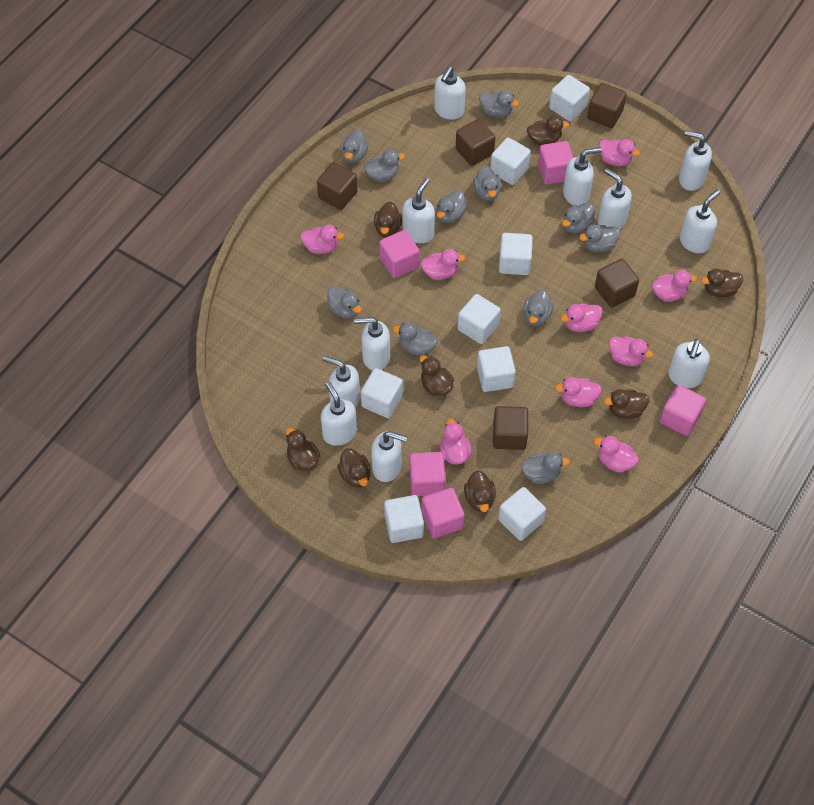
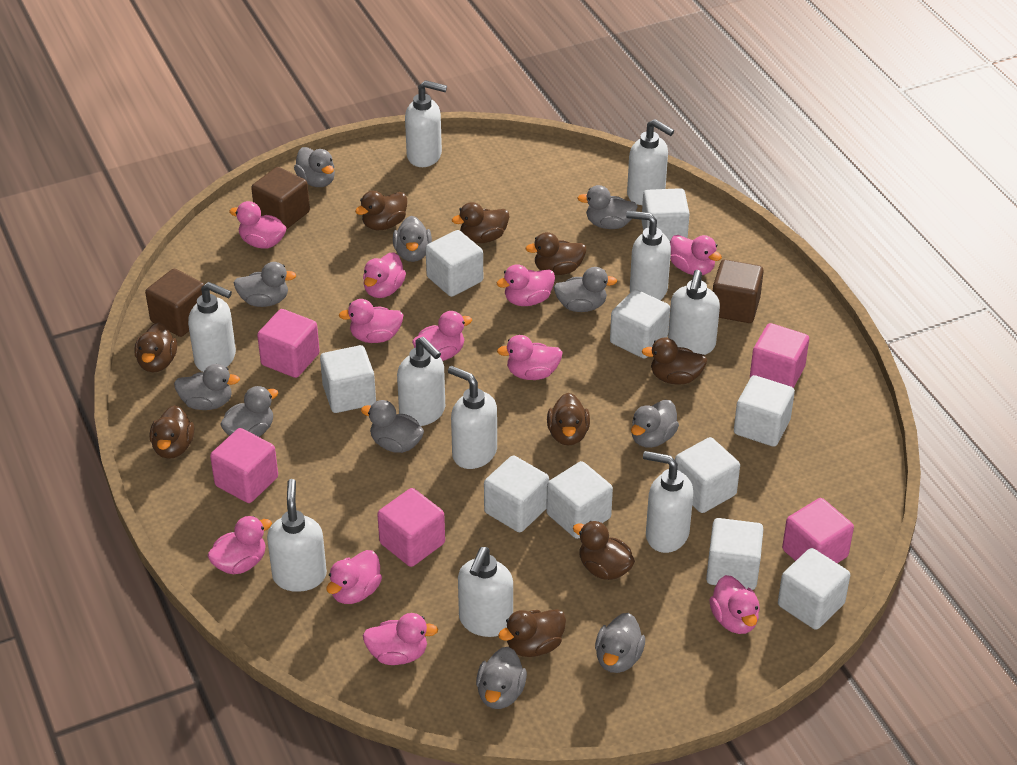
brown cube: 5 -> 3
brown duck: 8 -> 9
pink duck: 9 -> 11
white cube: 8 -> 10
white soap dispenser: 11 -> 10

